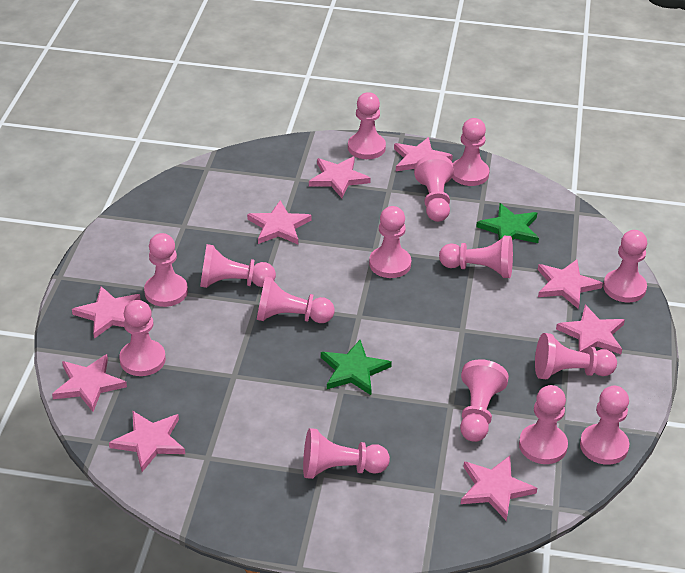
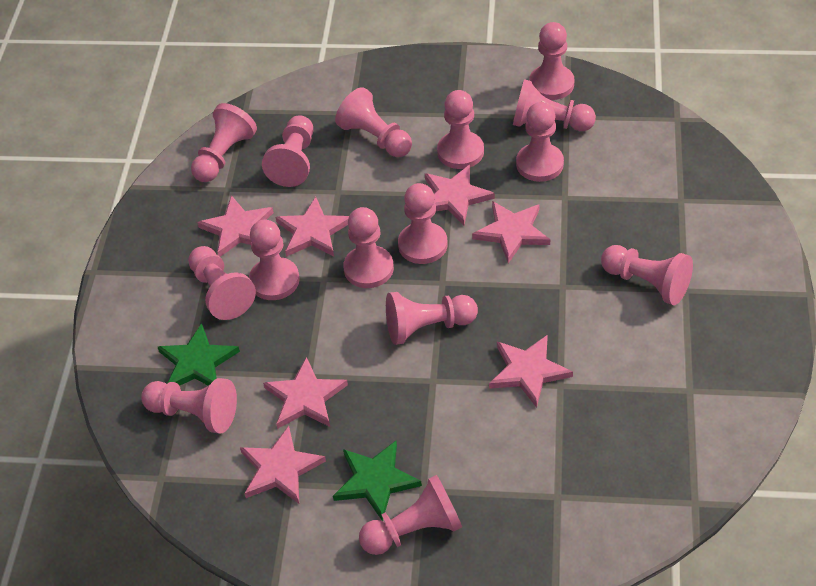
pink star: 9 -> 7

